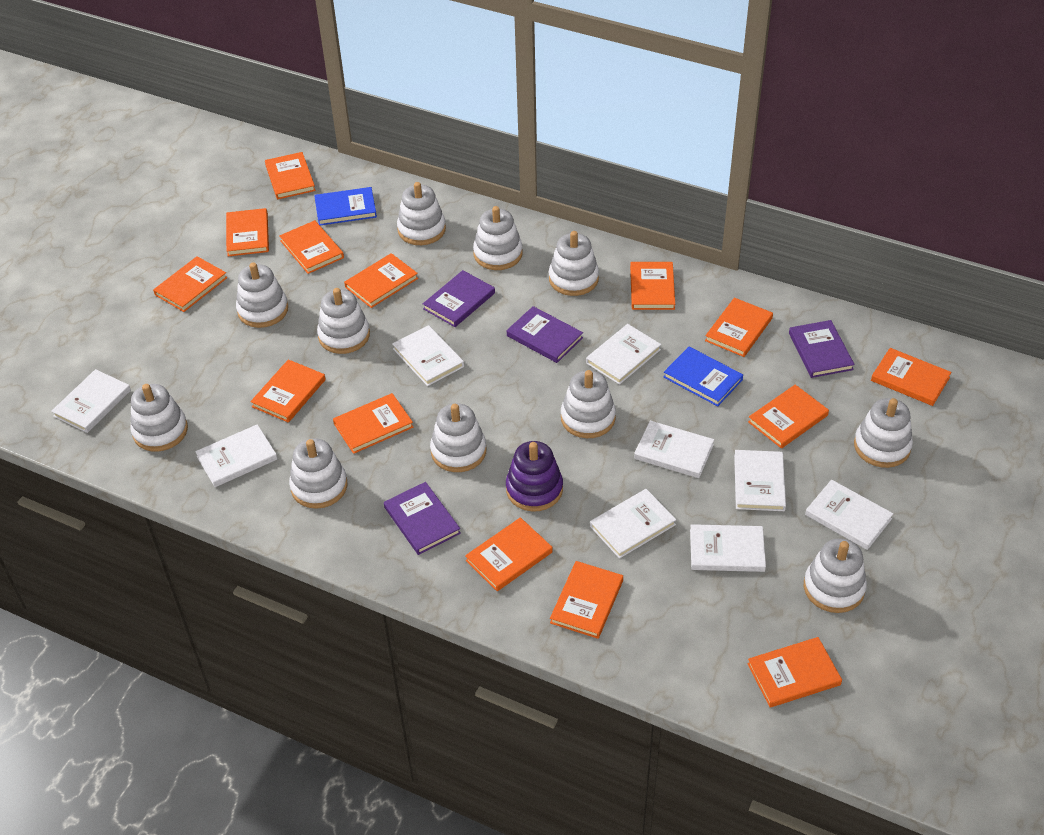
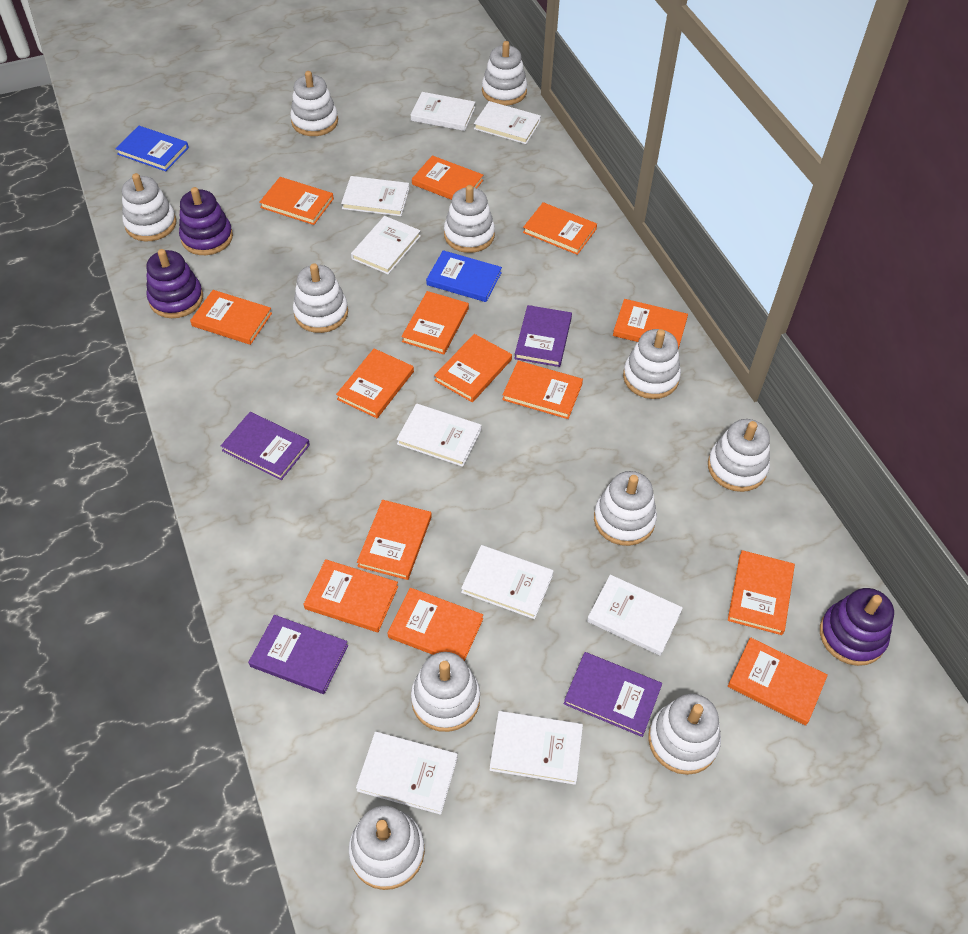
purple stacking toy: 1 -> 3

